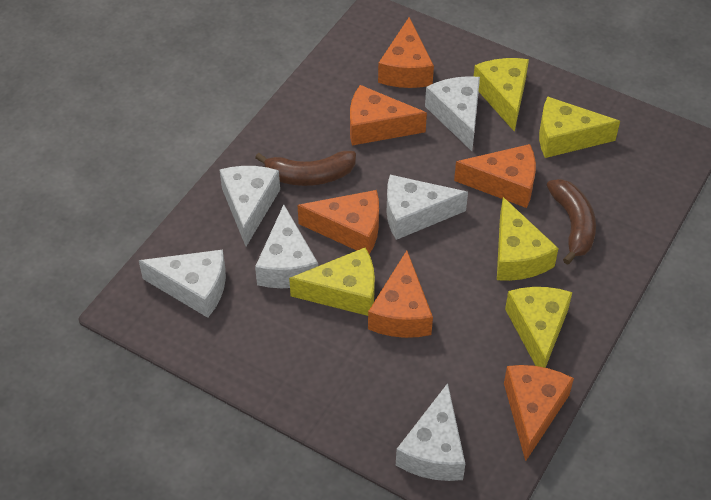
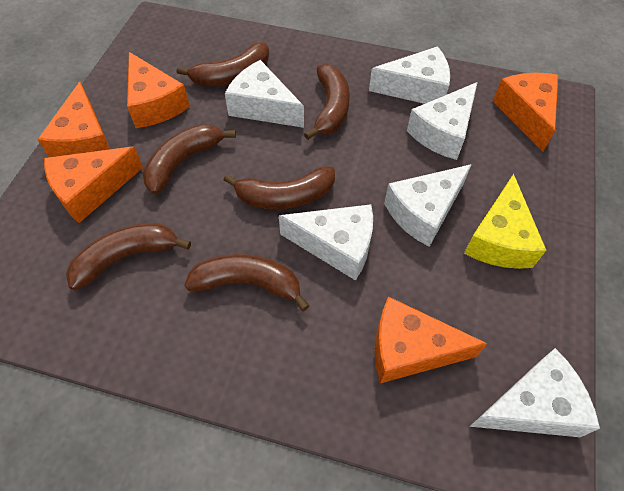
brown banana: 2 -> 6
orange cheese: 6 -> 5
yellow cheese: 5 -> 1

